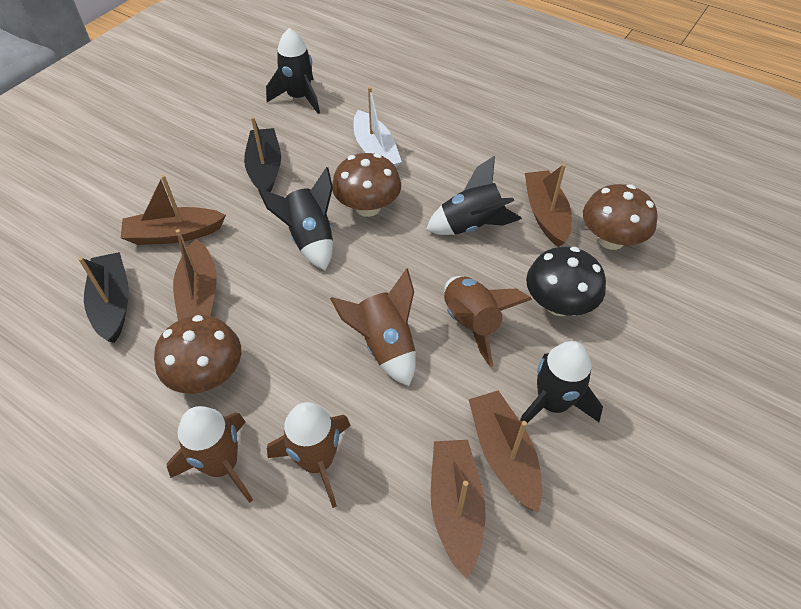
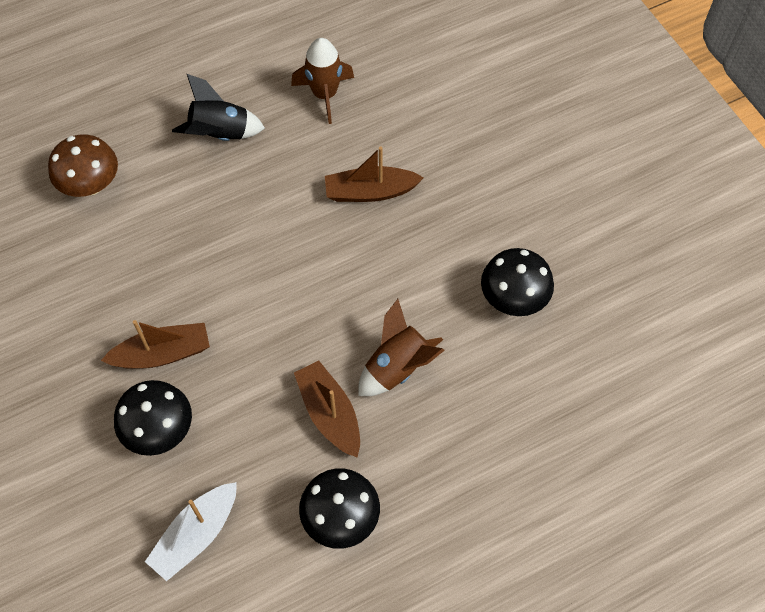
black boat: 2 -> 0
black mushroom: 1 -> 3
black rocket: 4 -> 1
brown boat: 5 -> 3
brown mushroom: 3 -> 1
brown rocket: 4 -> 2

